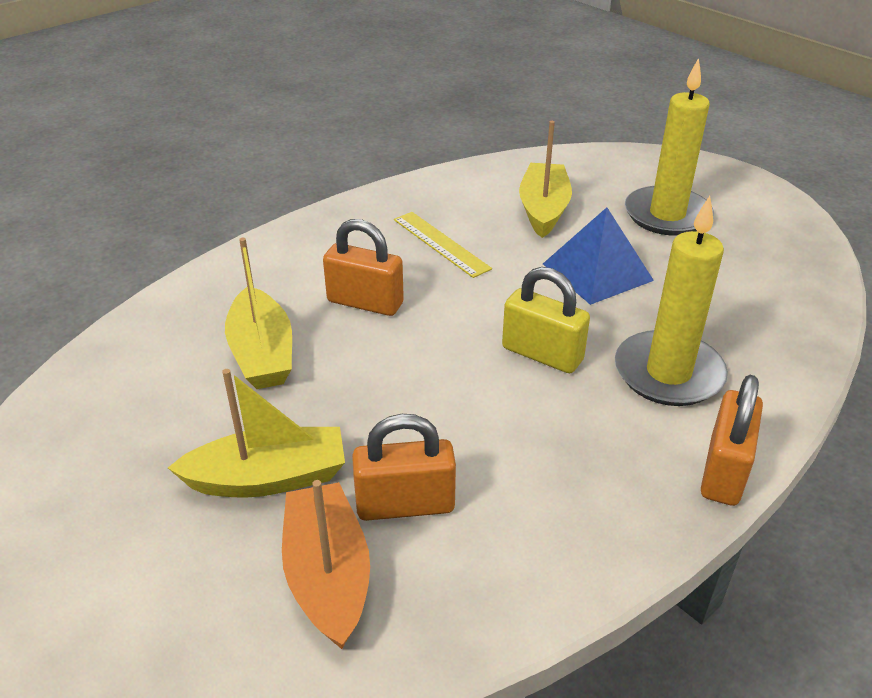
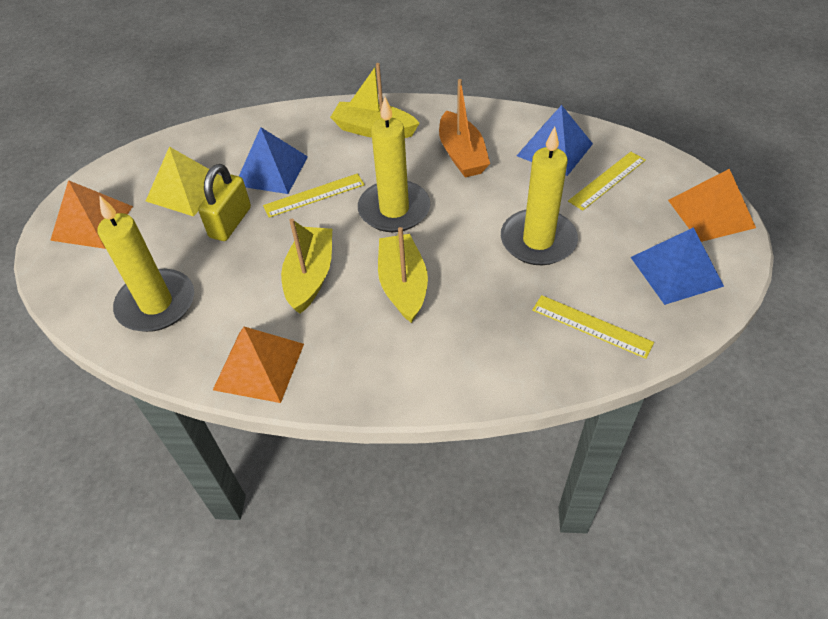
blue pyramid: 1 -> 3
orange padlock: 3 -> 0
orange pyramid: 0 -> 3
yellow candle: 2 -> 3
yellow pyramid: 0 -> 1
yellow ruler: 1 -> 3

